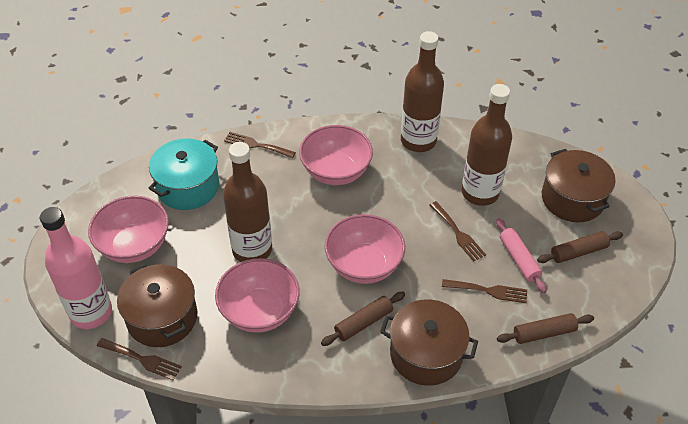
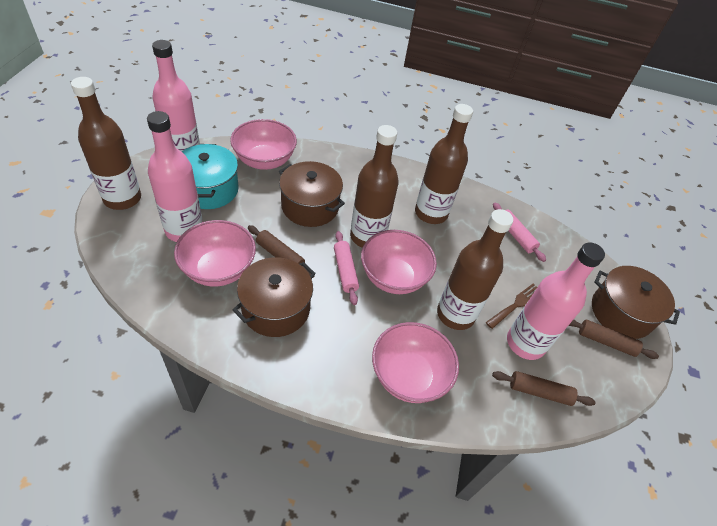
brown bottle: 3 -> 4
brown fork: 4 -> 1
pink bottle: 1 -> 3
pink rolling pin: 1 -> 2

